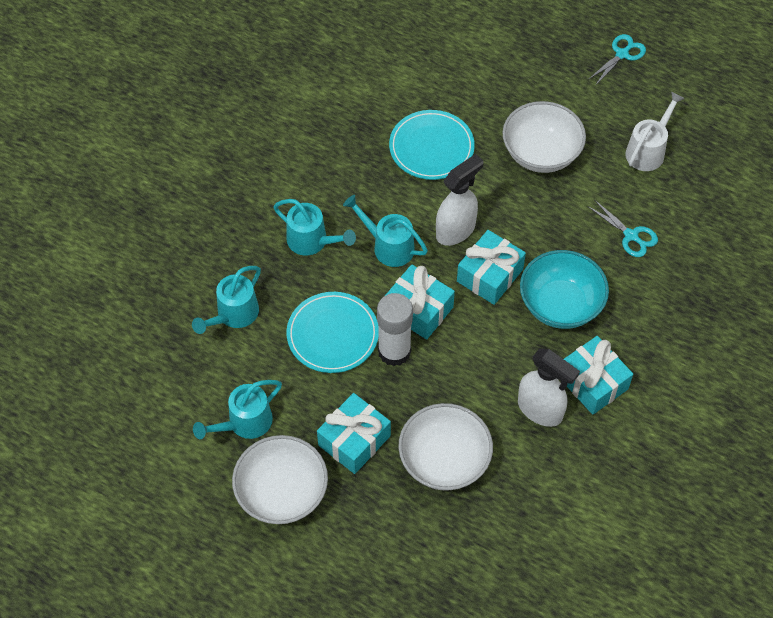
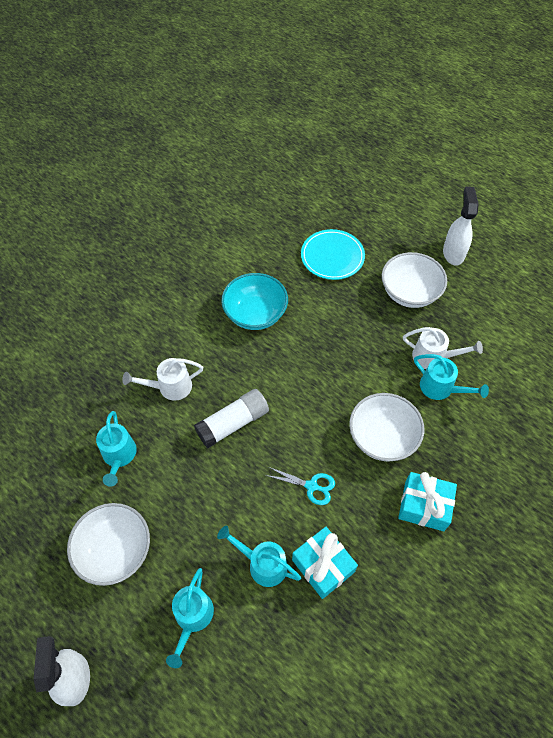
turquoise gift: 4 -> 2
turquoise plate: 2 -> 1
turquoise scissors: 2 -> 1
white watering can: 1 -> 2

